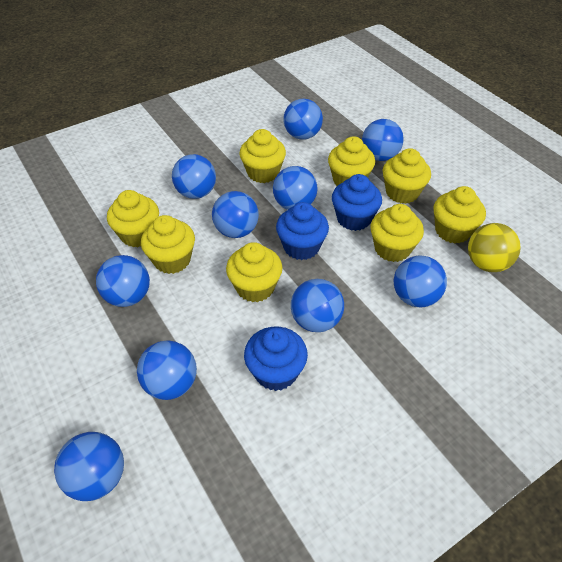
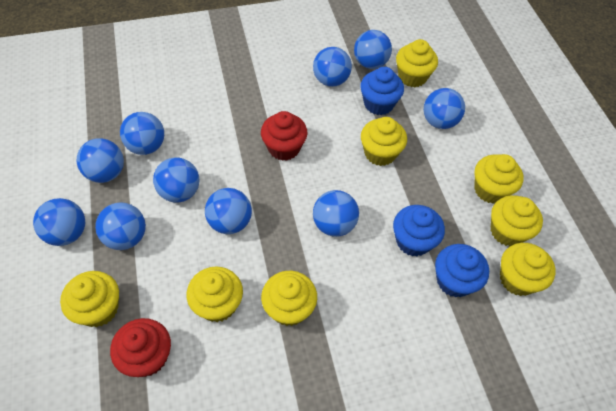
red cupcake: 0 -> 2
yellow ball: 1 -> 0

